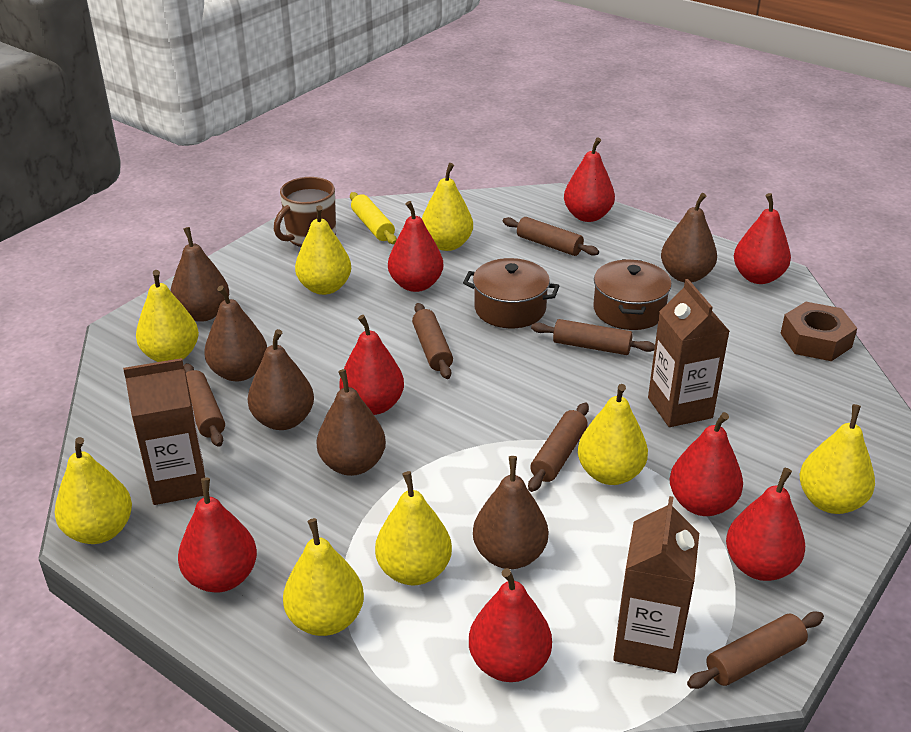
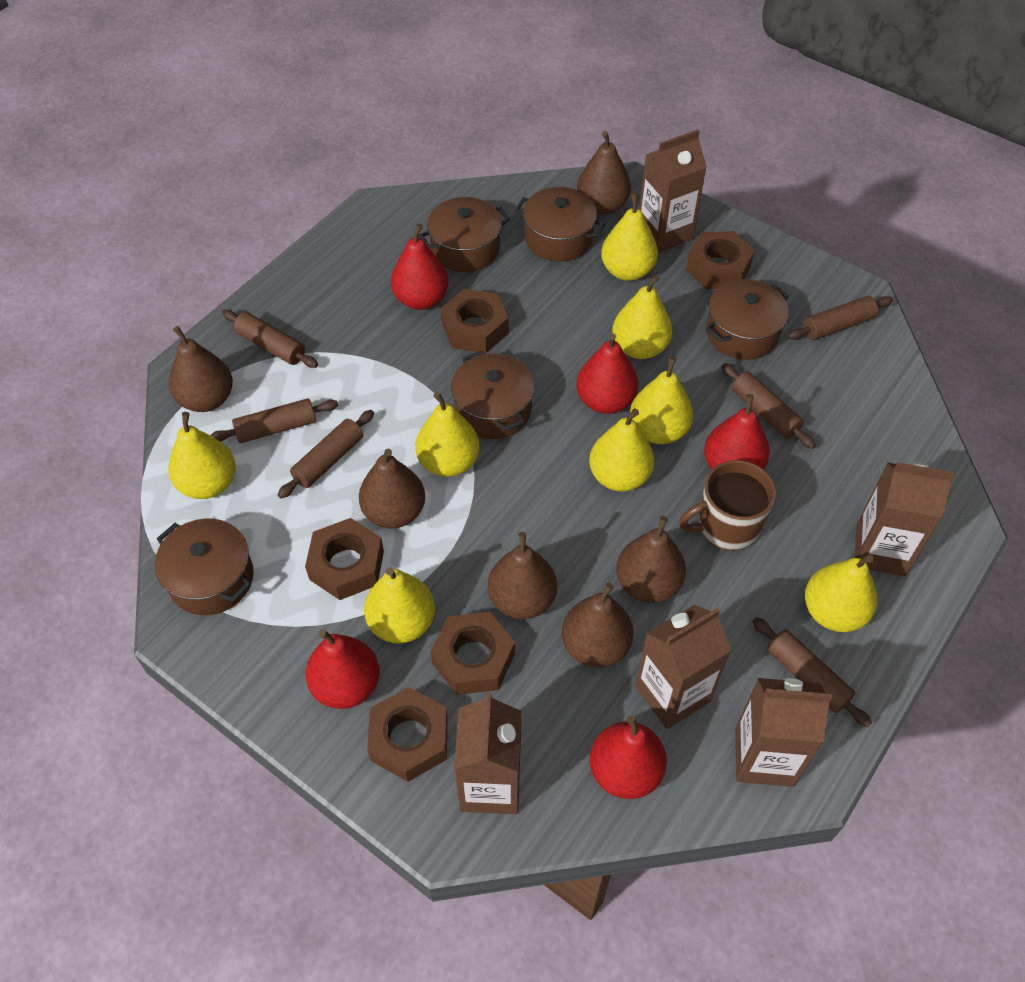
brown carton: 3 -> 5
brown nut: 1 -> 5
brown pot: 2 -> 5
red pear: 8 -> 5
yellow rolling pin: 1 -> 0

